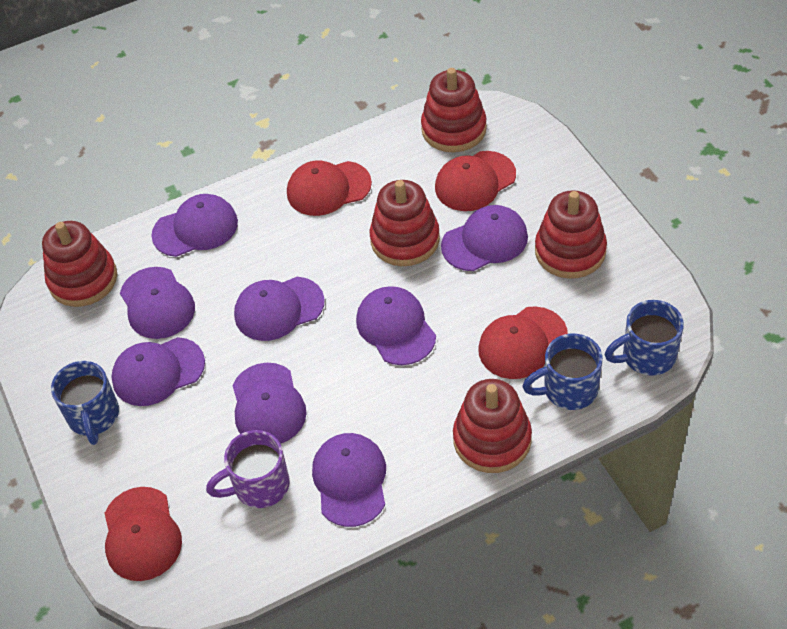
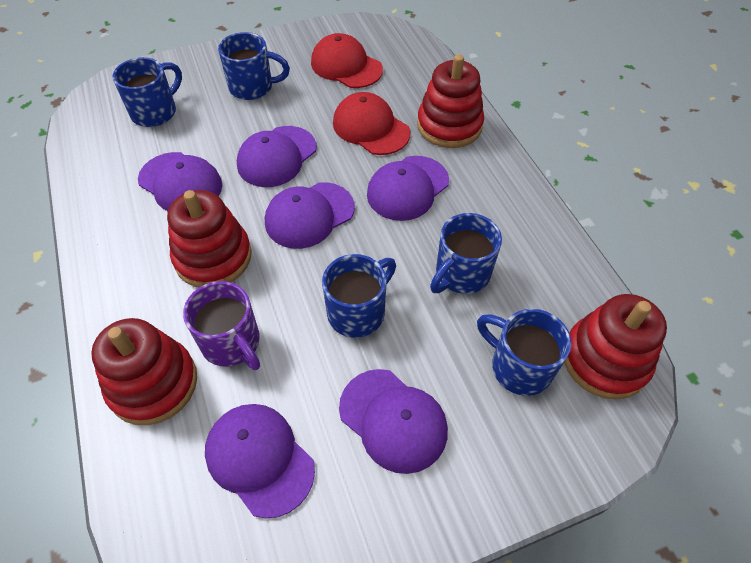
blue mug: 3 -> 5
purple cap: 8 -> 6
red cap: 4 -> 2
red stacking toy: 5 -> 4

